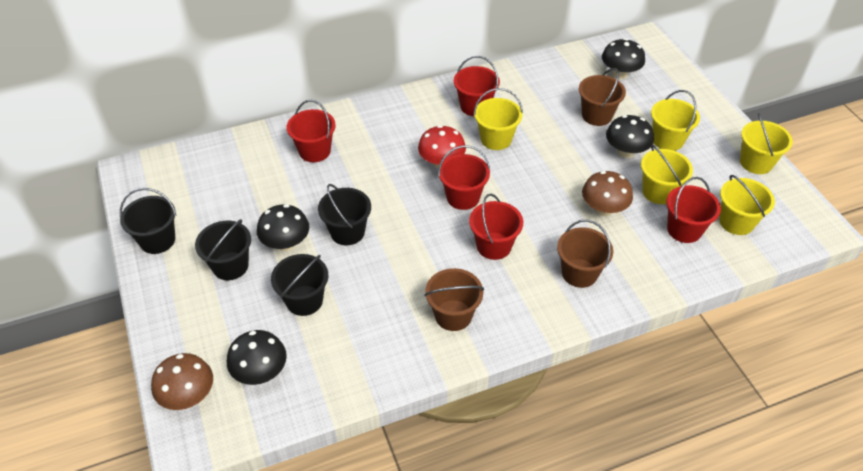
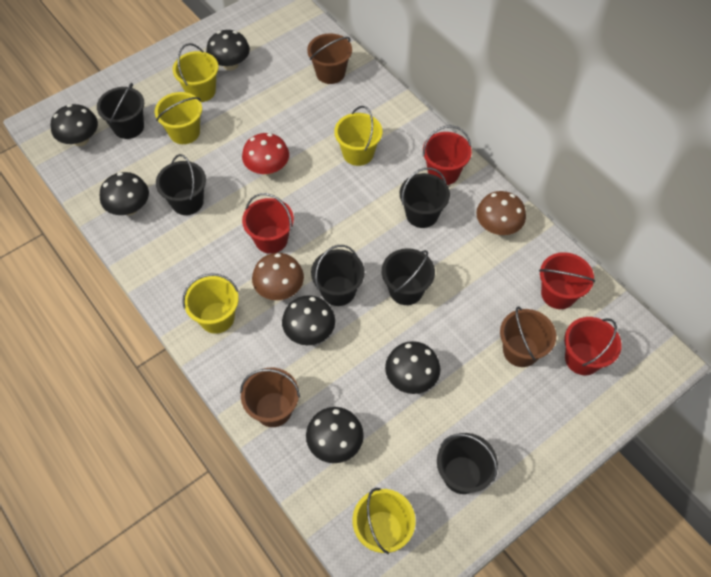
black bucket: 4 -> 6
black mushroom: 4 -> 6
red bucket: 5 -> 4

